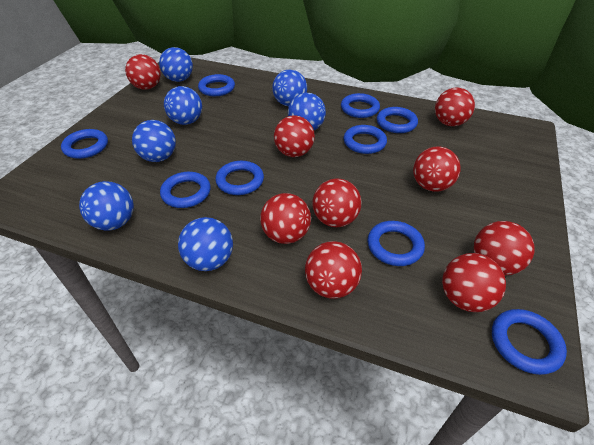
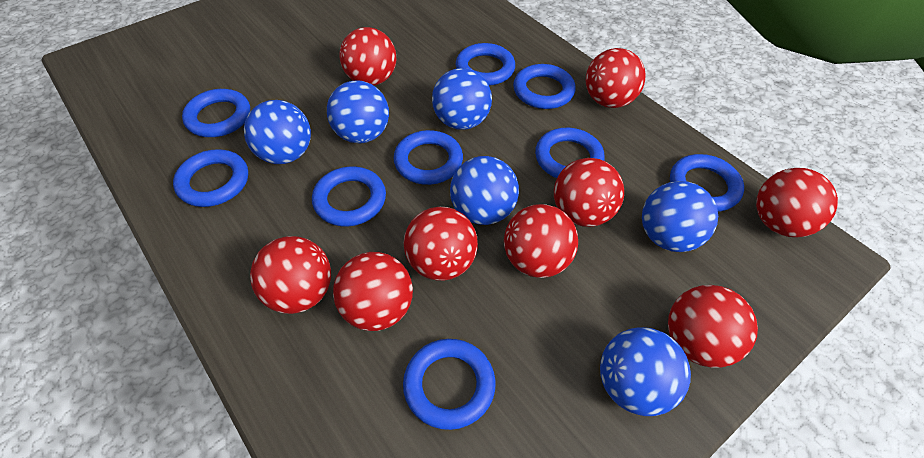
blue ball: 7 -> 6

